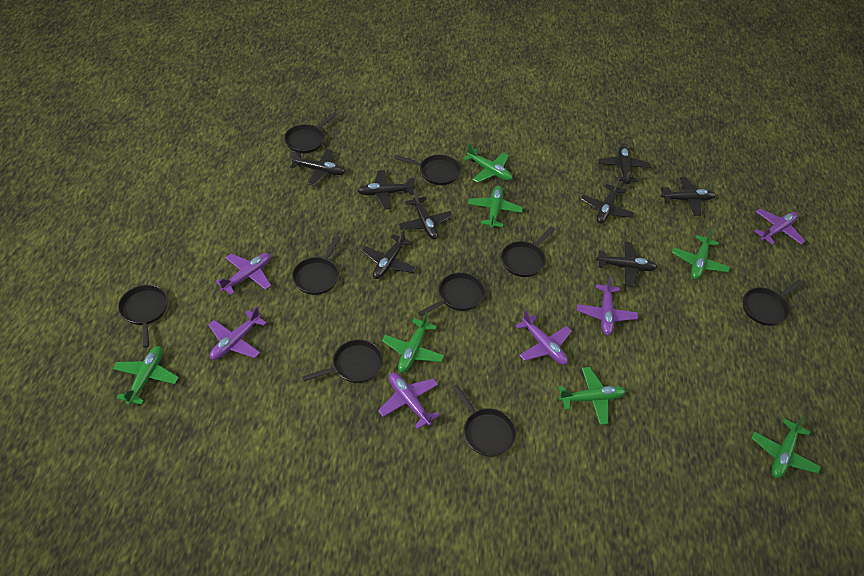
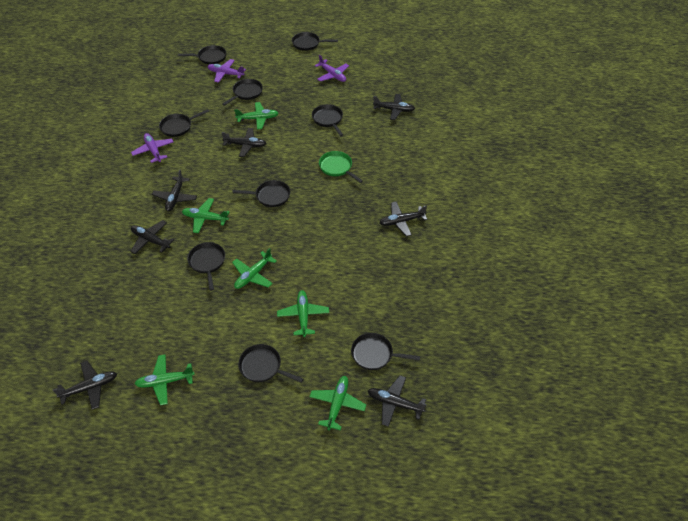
black plane: 8 -> 7
green pan: 0 -> 1
green plane: 7 -> 6
purple plane: 6 -> 3

